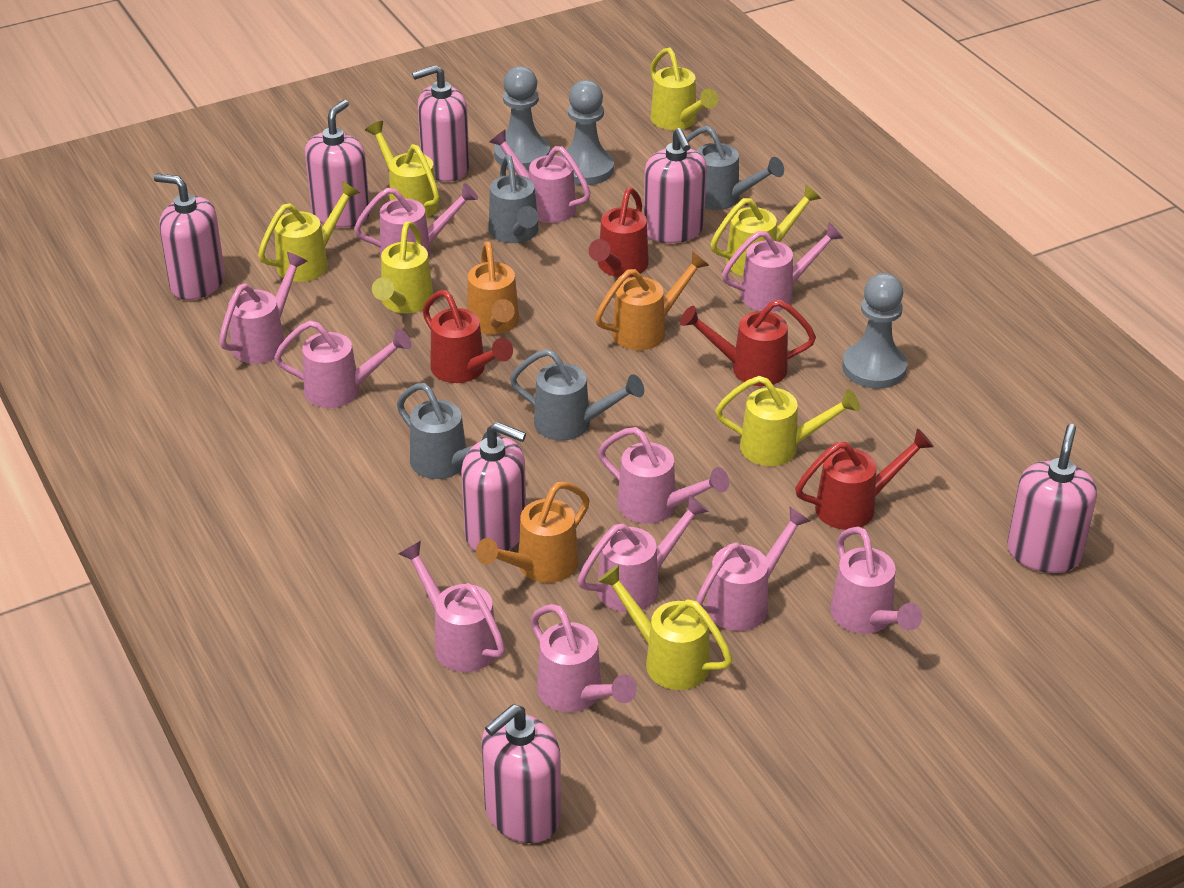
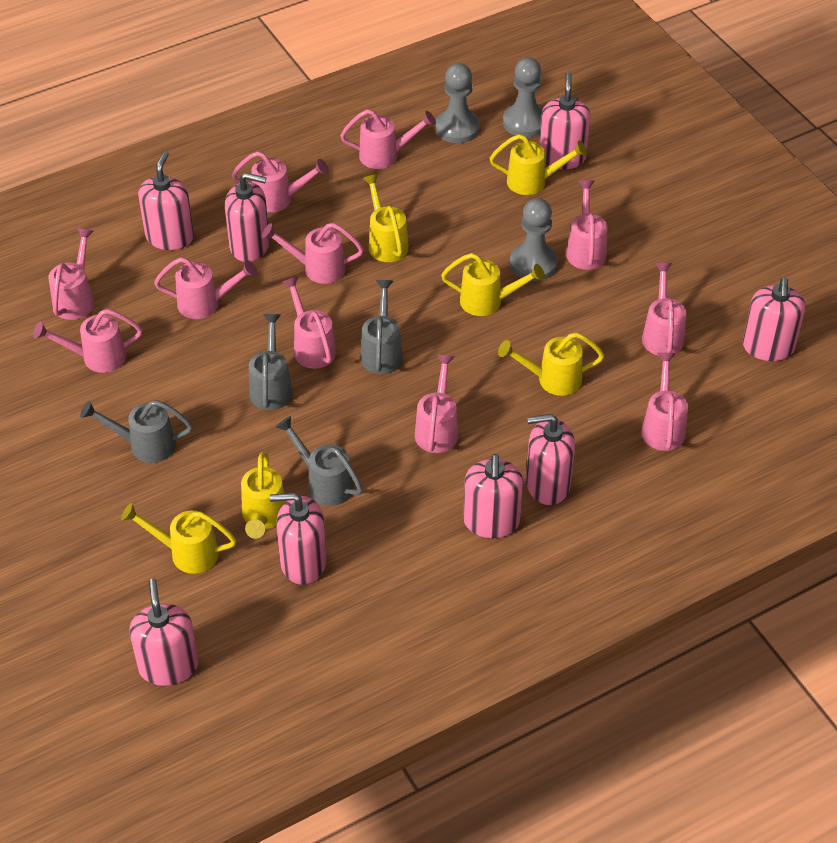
orange watering can: 3 -> 0
pink soap dispenser: 7 -> 8
red watering can: 4 -> 0
yellow watering can: 7 -> 6

